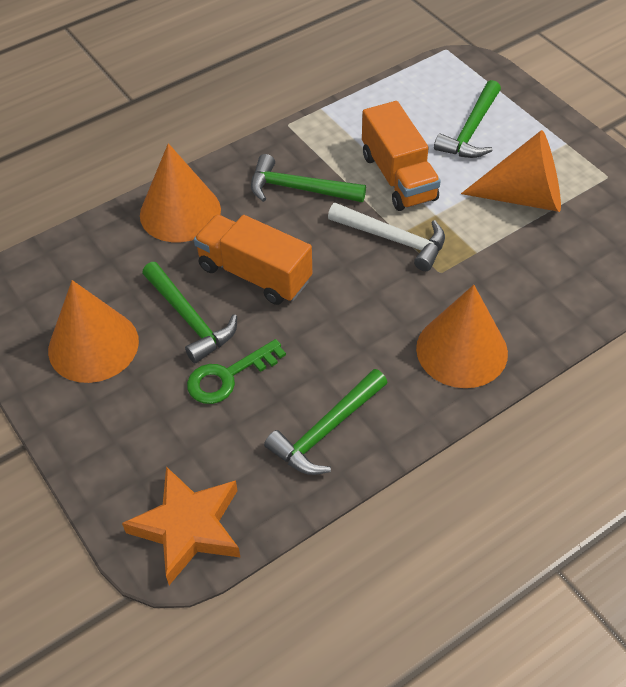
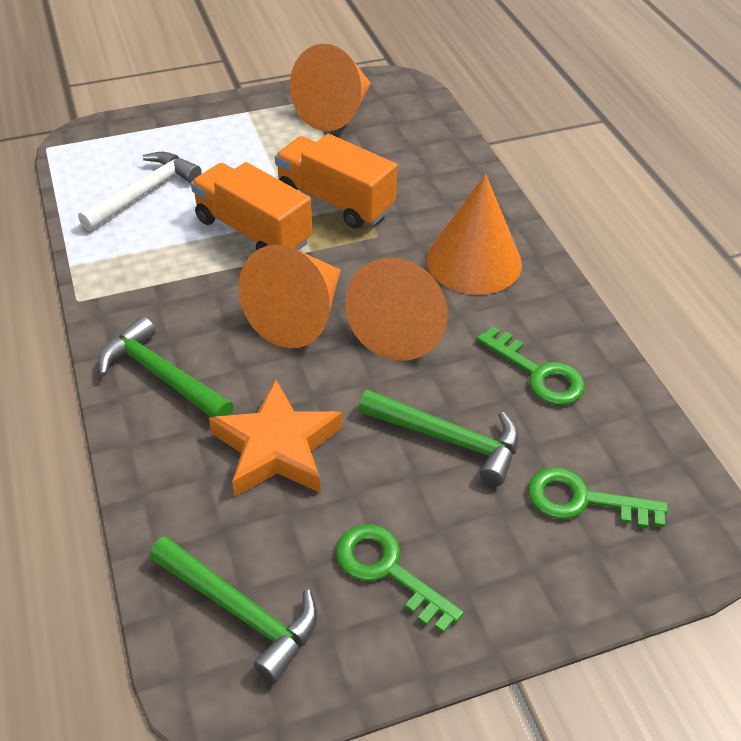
green hammer: 4 -> 3
green key: 1 -> 3

